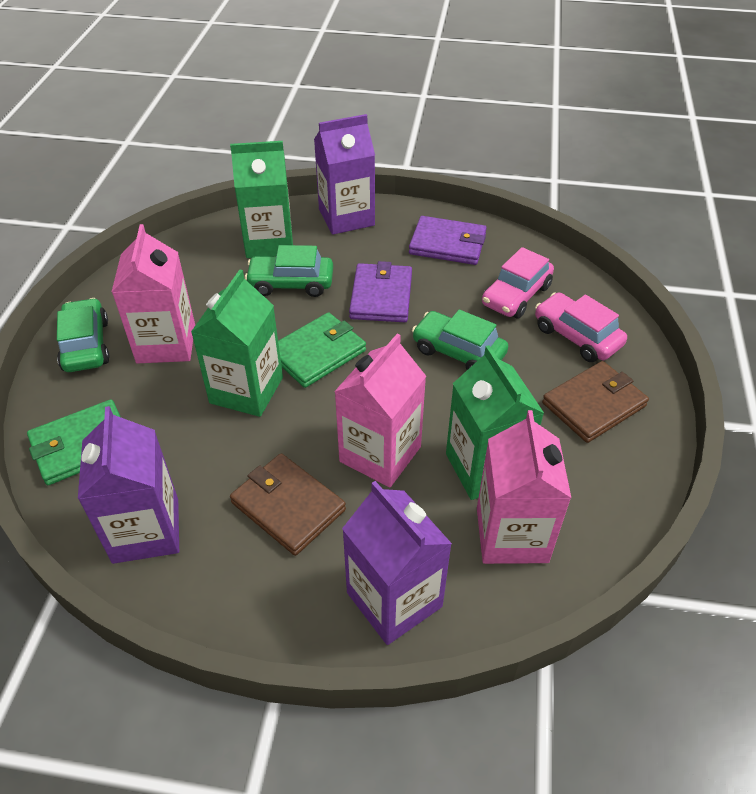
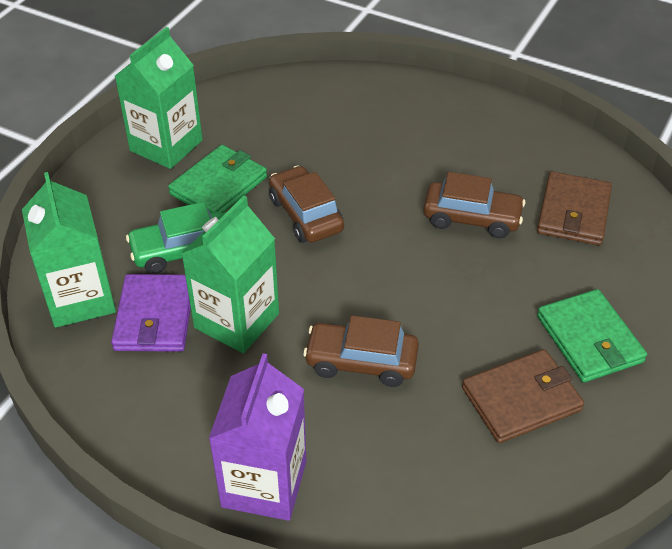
brown car: 0 -> 3
green car: 3 -> 1
pink car: 2 -> 0
pink carton: 3 -> 0
purple carton: 3 -> 1
purple wallet: 2 -> 1

